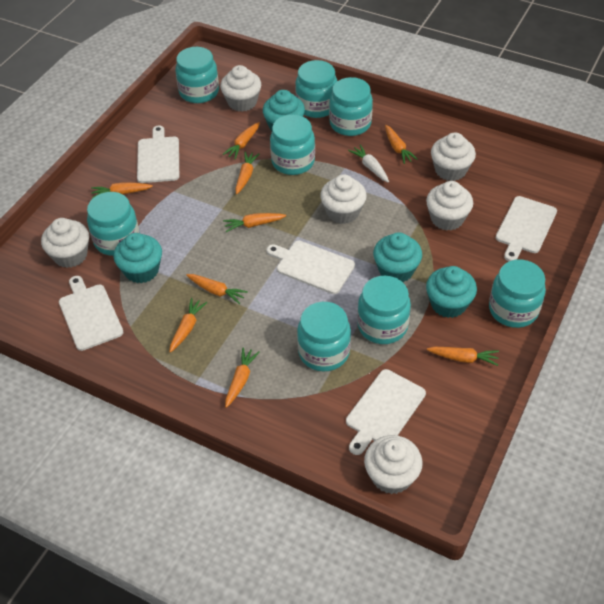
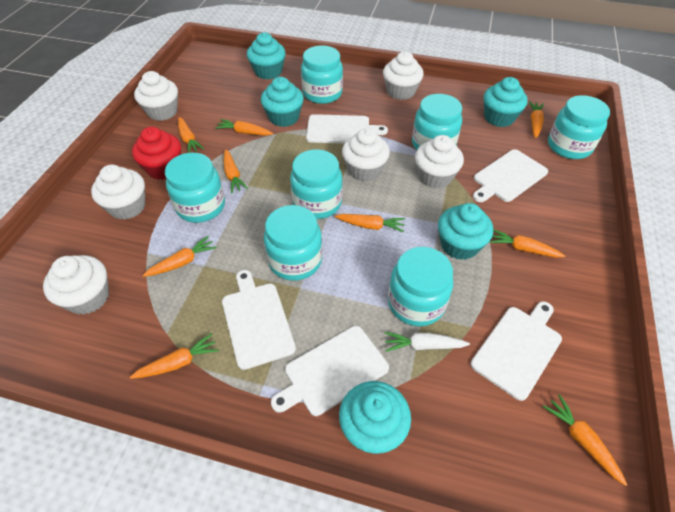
red cupcake: 0 -> 1
turquoise cupcake: 4 -> 5
turquoise jar: 8 -> 7

